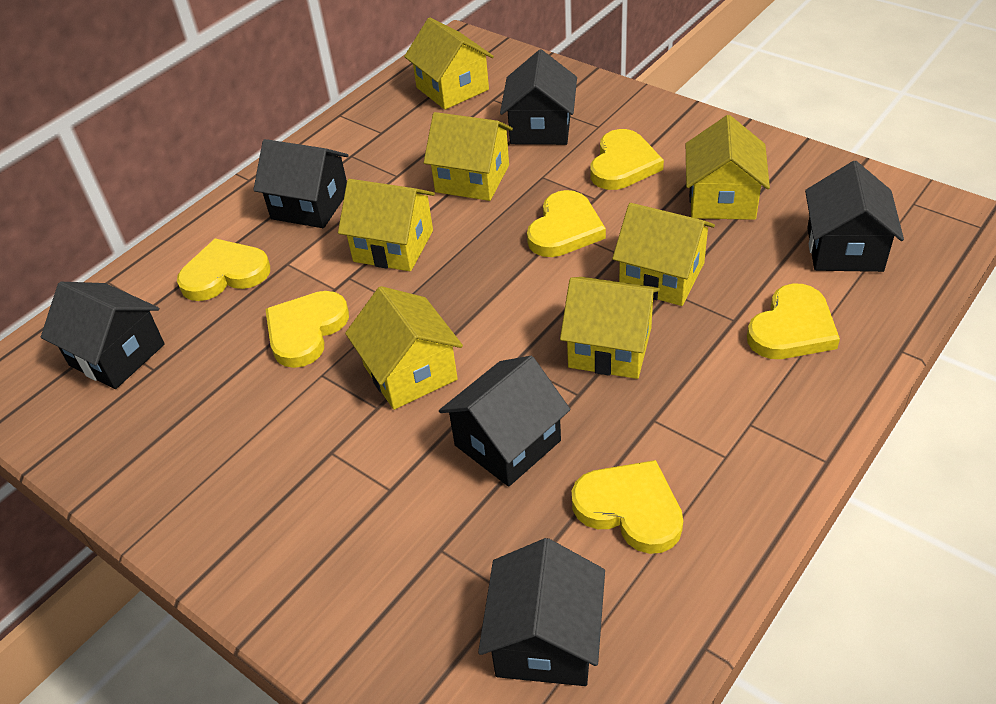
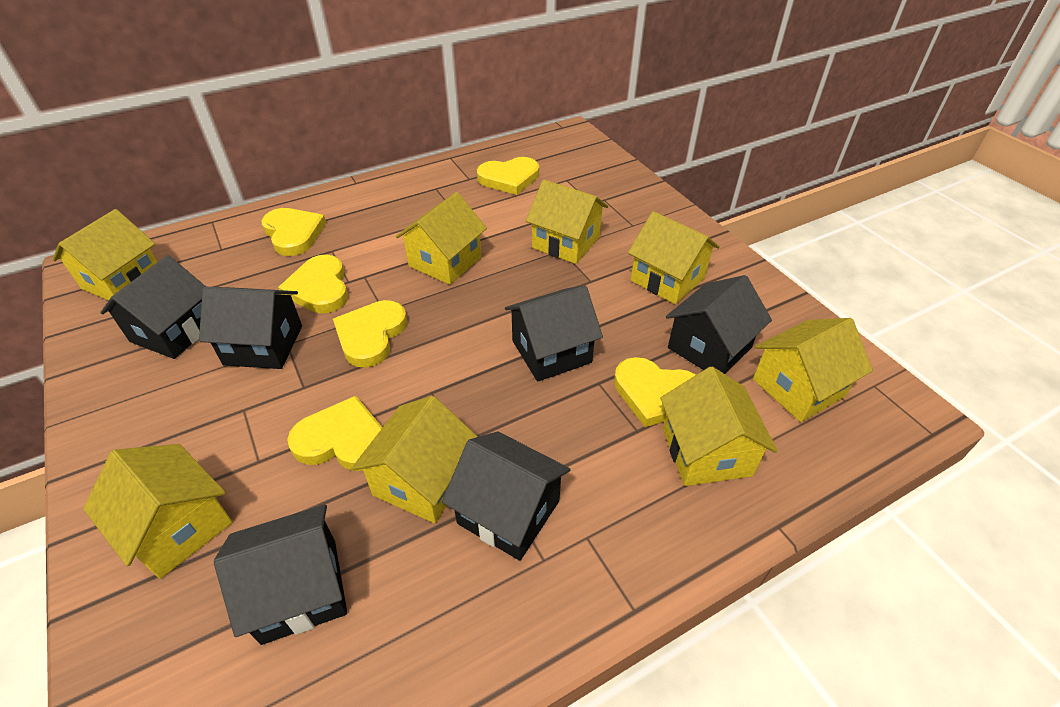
yellow house: 7 -> 8

